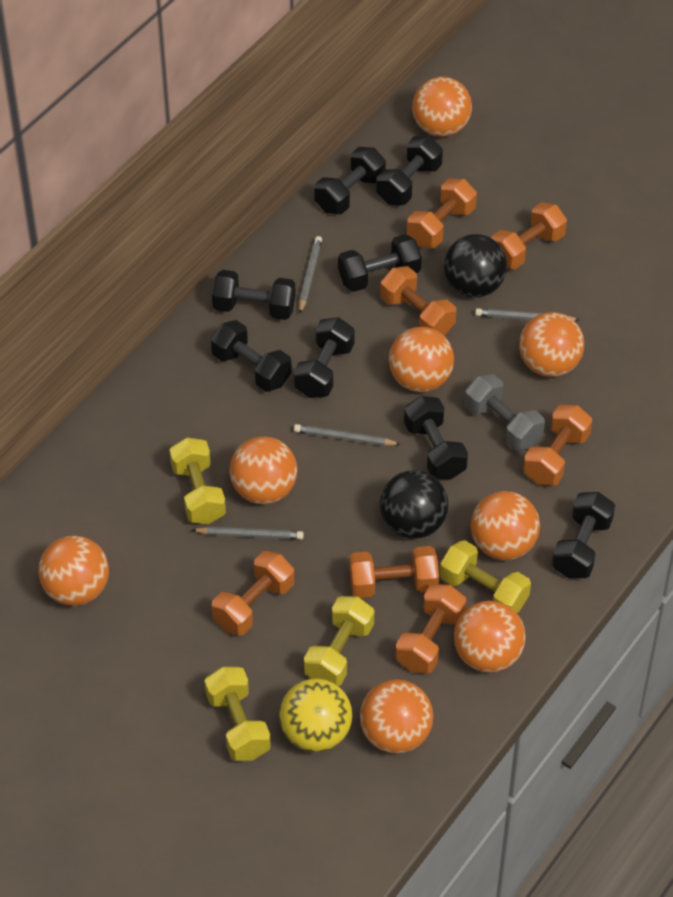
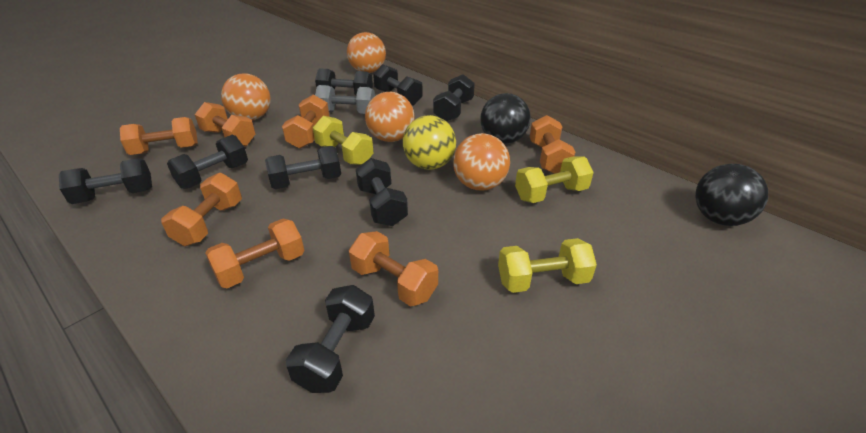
grey pencil: 4 -> 0
orange ball: 8 -> 4
yellow dumbbell: 4 -> 3

